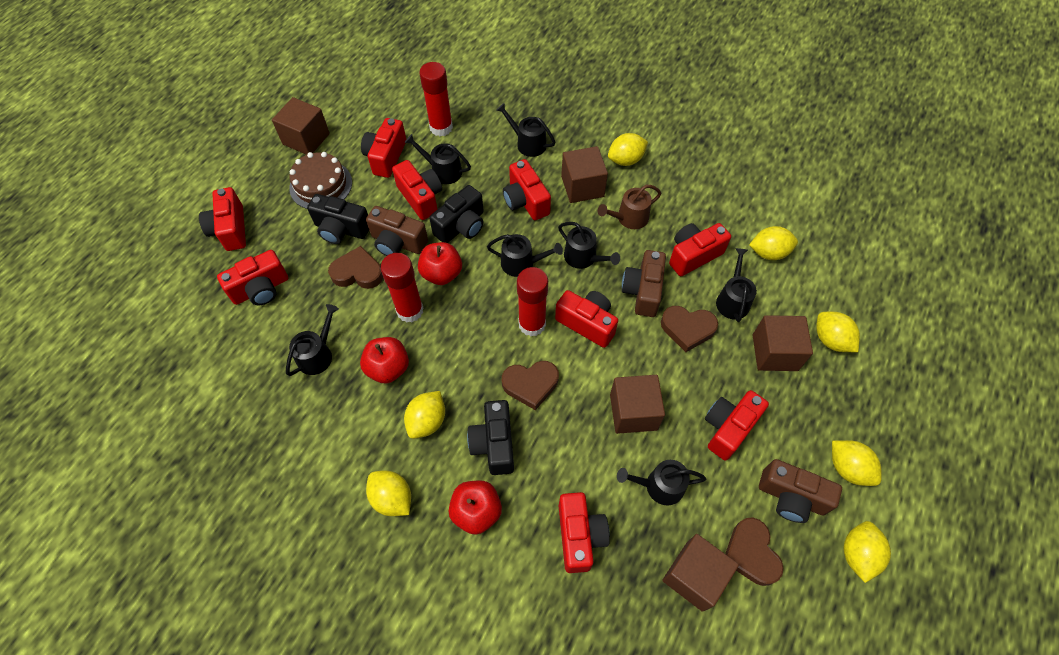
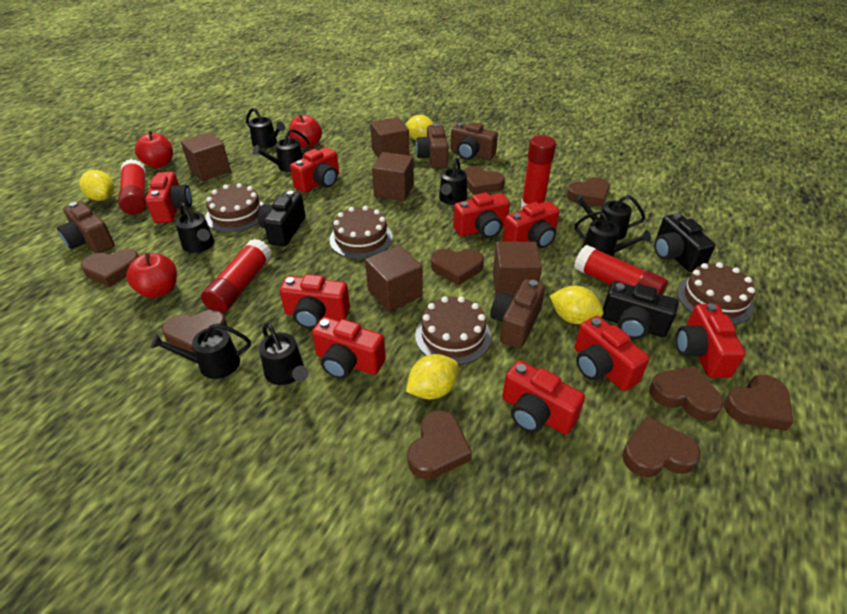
black watering can: 7 -> 8
brown cake: 1 -> 4
brown camera: 3 -> 4
brown heart: 4 -> 9
brown watering can: 1 -> 0
red glue stick: 3 -> 4
yellow lemon: 7 -> 4

